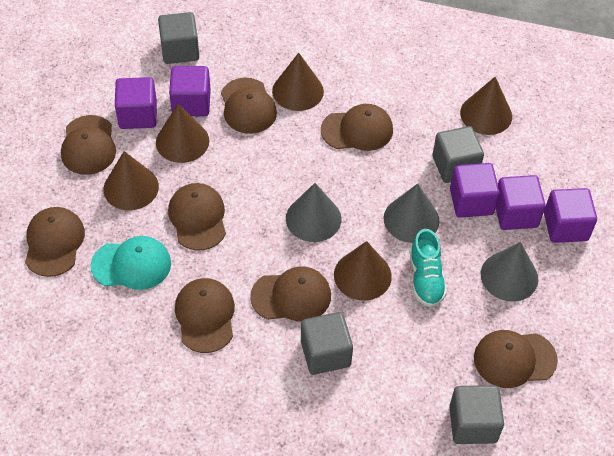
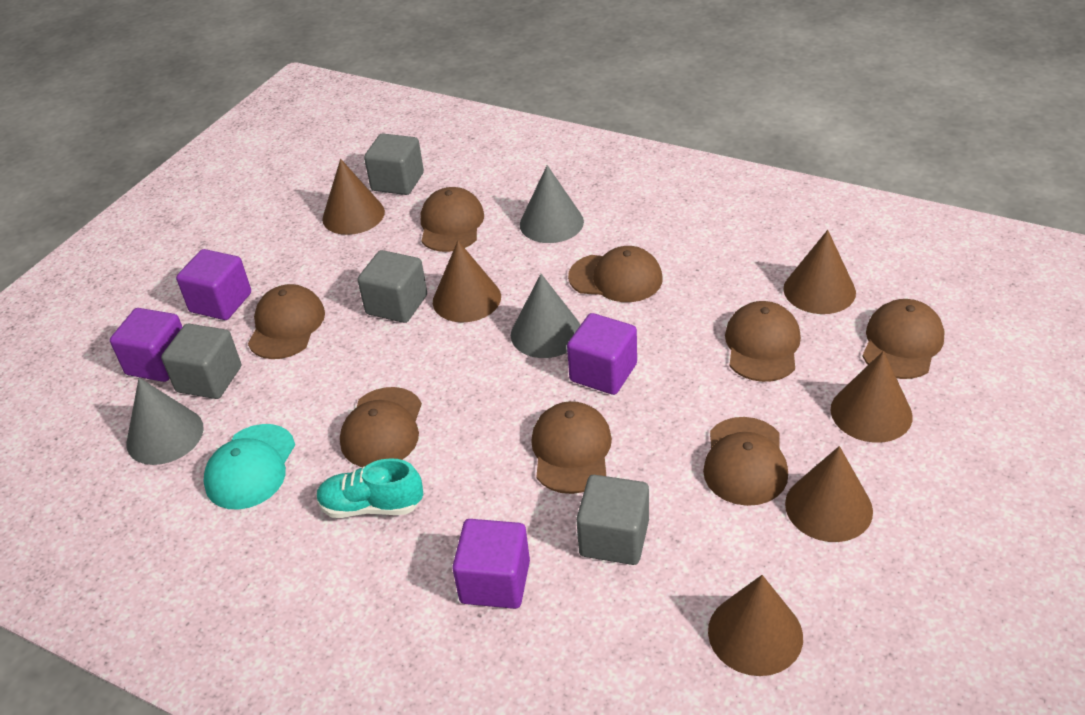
brown cone: 5 -> 6
purple cube: 5 -> 4

